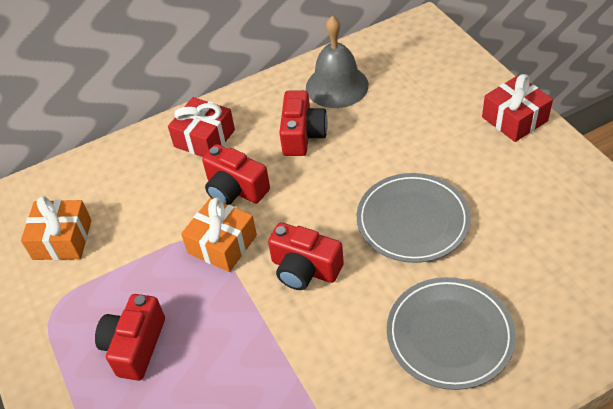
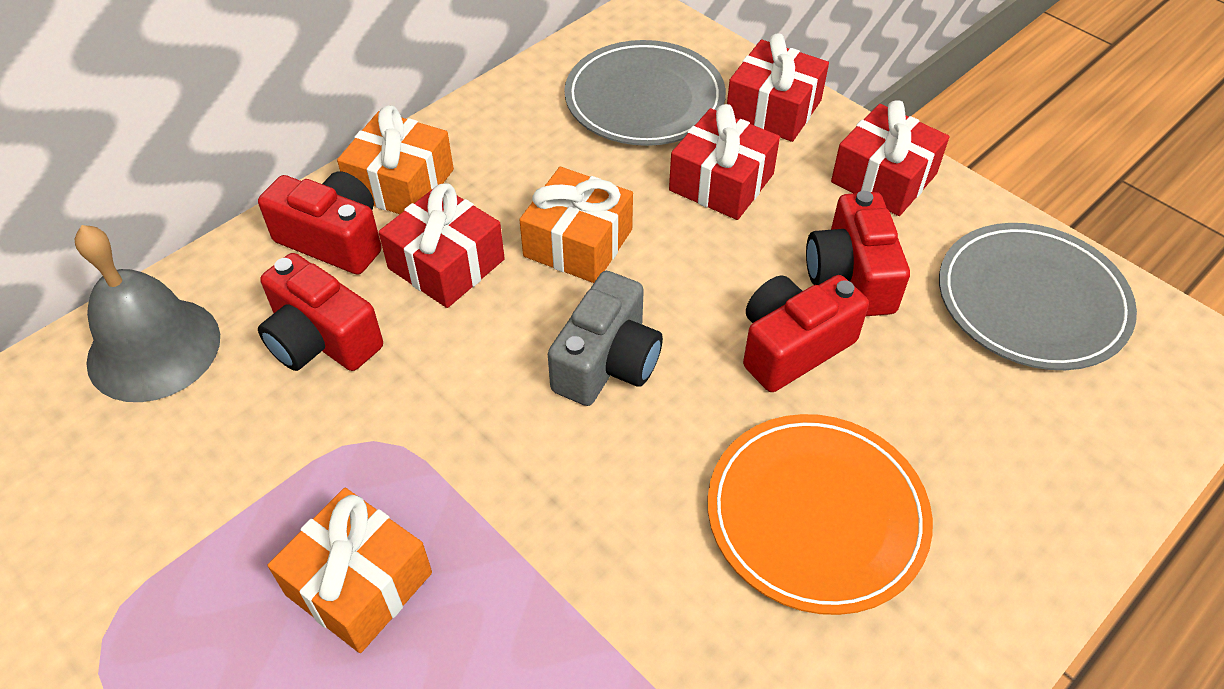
grey camera: 0 -> 1
orange gift: 2 -> 3
orange plate: 0 -> 1
red gift: 2 -> 4

